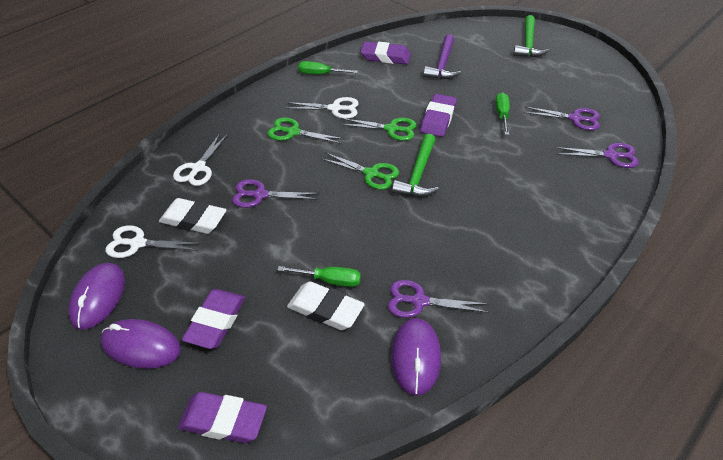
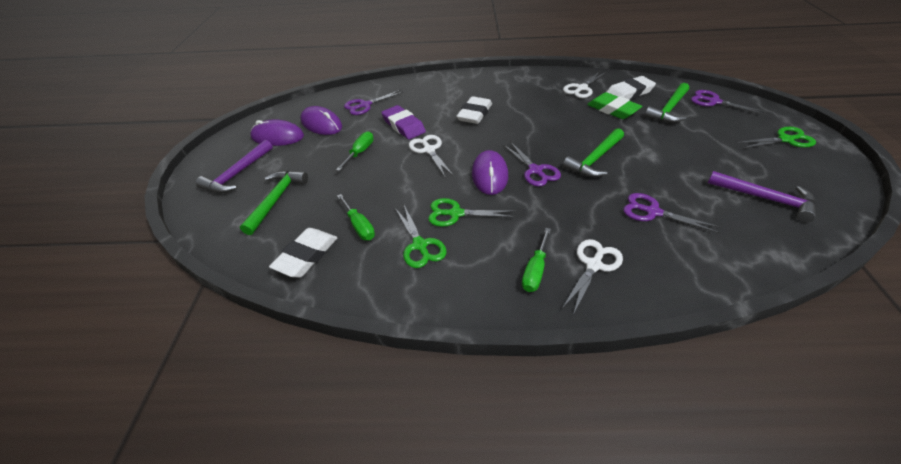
green eraser: 0 -> 1
green hammer: 2 -> 3
purple eraser: 4 -> 1
purple hammer: 1 -> 2
white eraser: 2 -> 3

